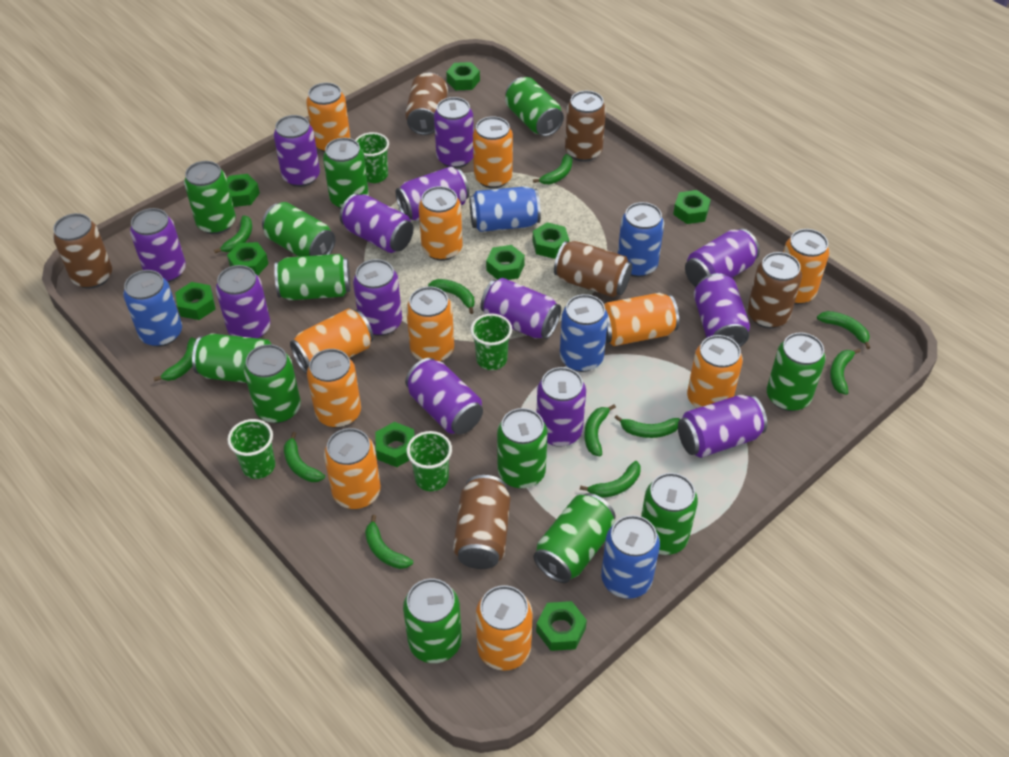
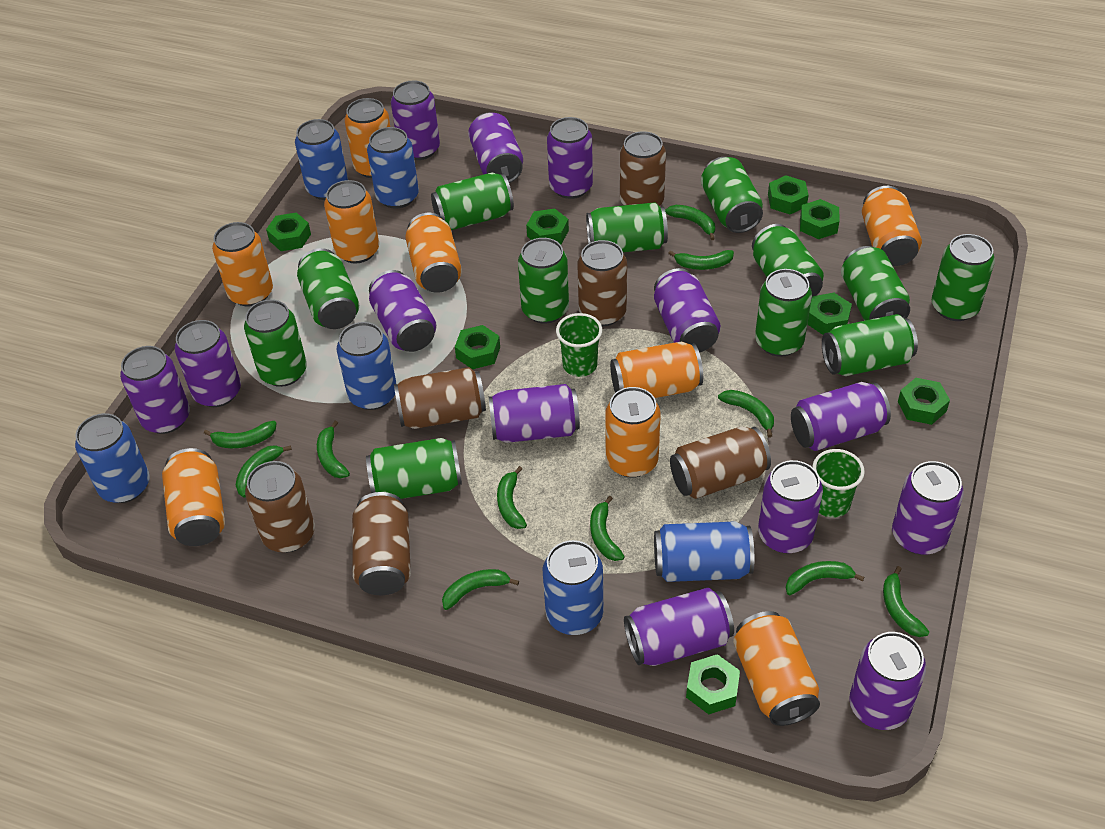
blue can: 5 -> 6
green cup: 4 -> 2
green nut: 9 -> 8
orange can: 11 -> 9

